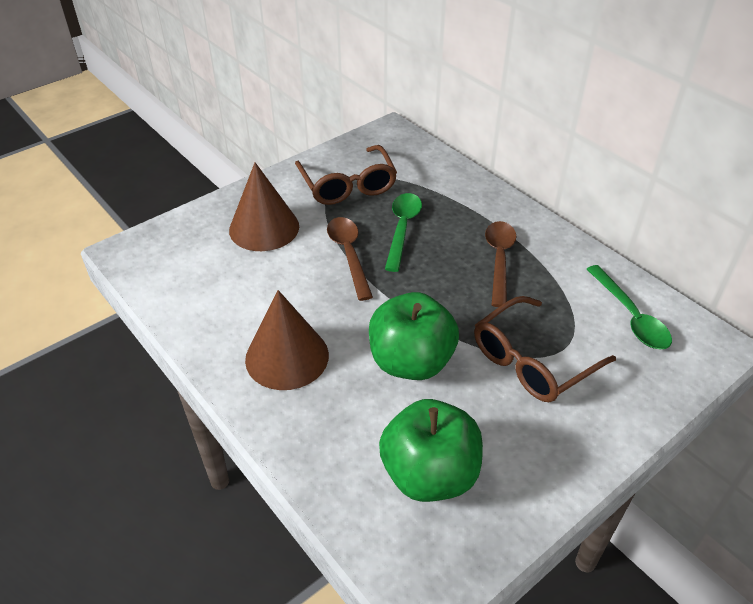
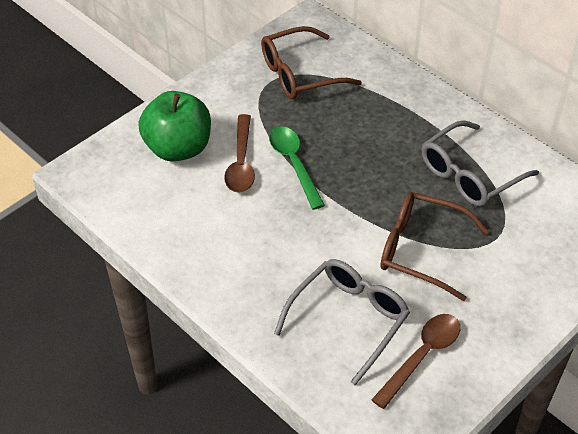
brown cone: 2 -> 0
green apple: 2 -> 1
green spoon: 2 -> 1
grey glasses: 0 -> 2

